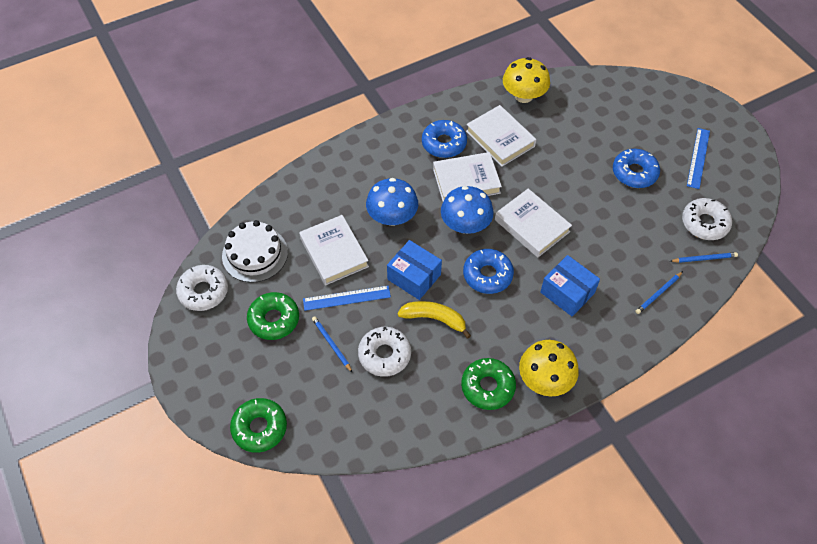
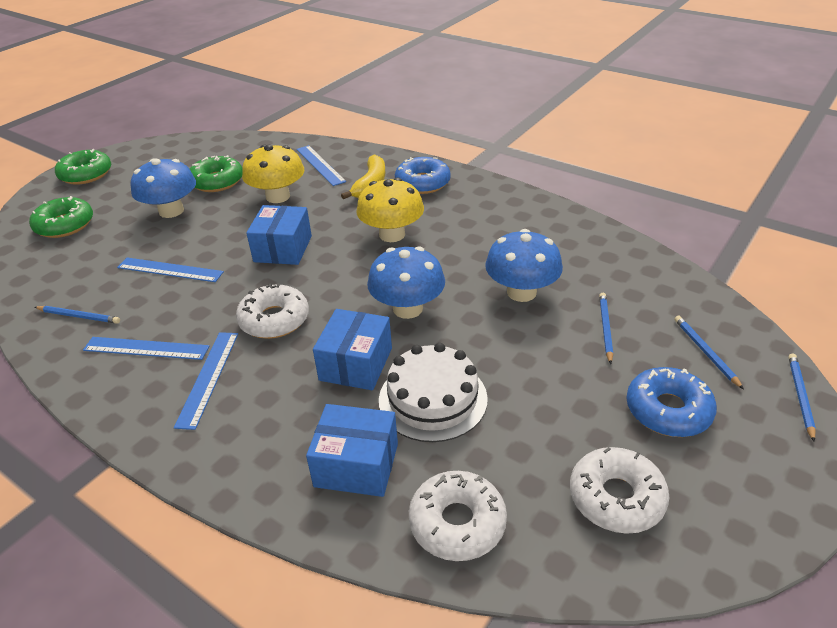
blue box: 2 -> 3
blue donut: 3 -> 2
blue mushroom: 2 -> 3
blue pencil: 3 -> 4
blue ruler: 2 -> 4
white book: 4 -> 0

